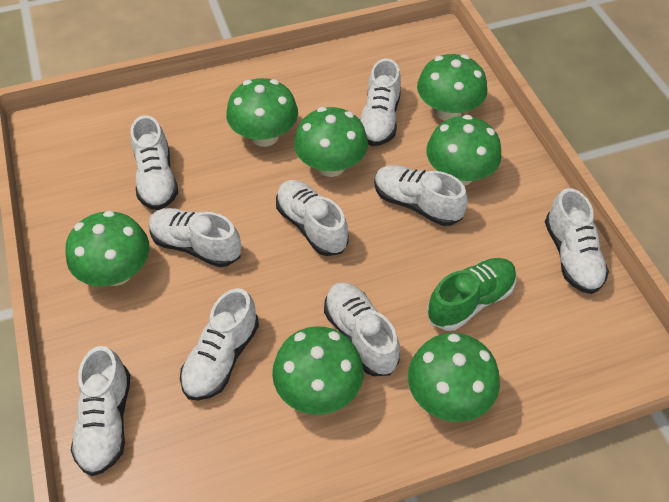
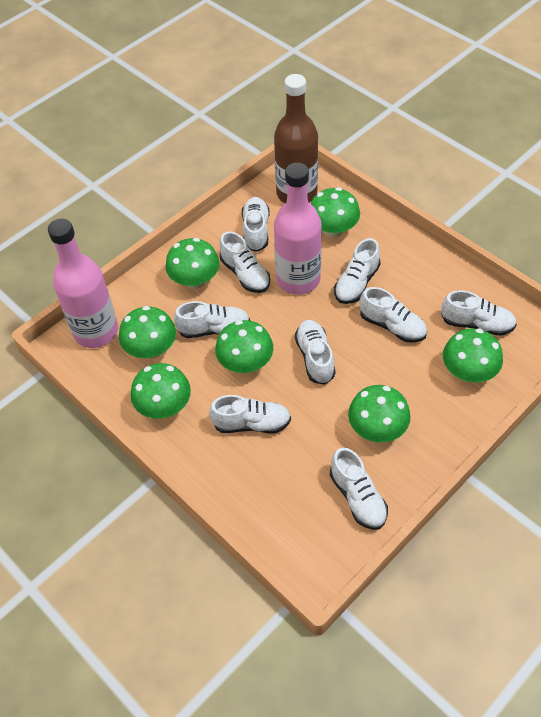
brown bottle: 0 -> 1
green shoe: 1 -> 0
pink bottle: 0 -> 2

